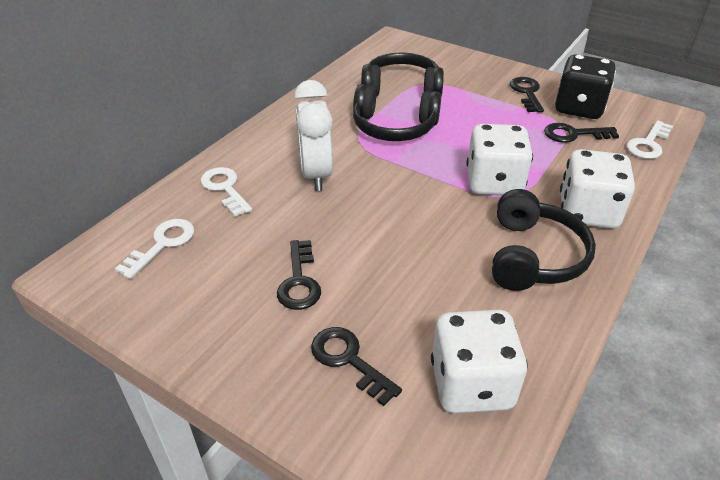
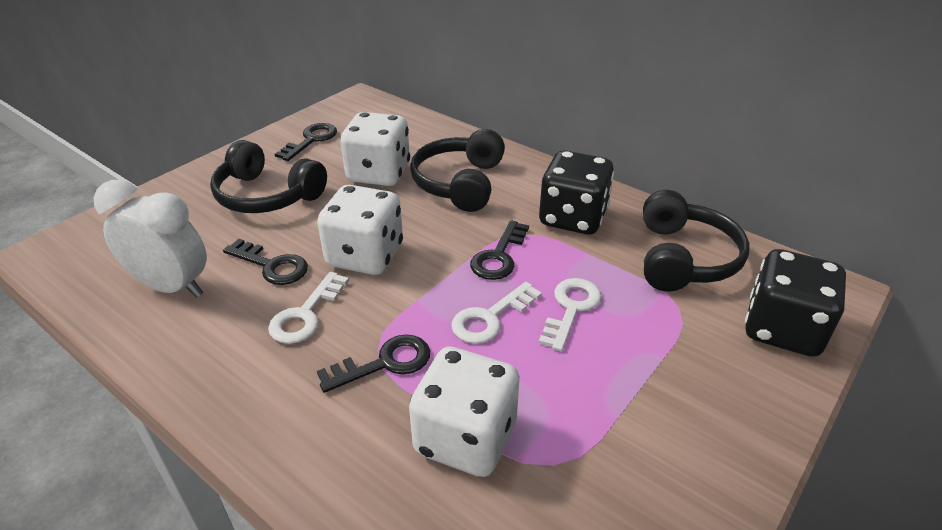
black dice: 1 -> 2

